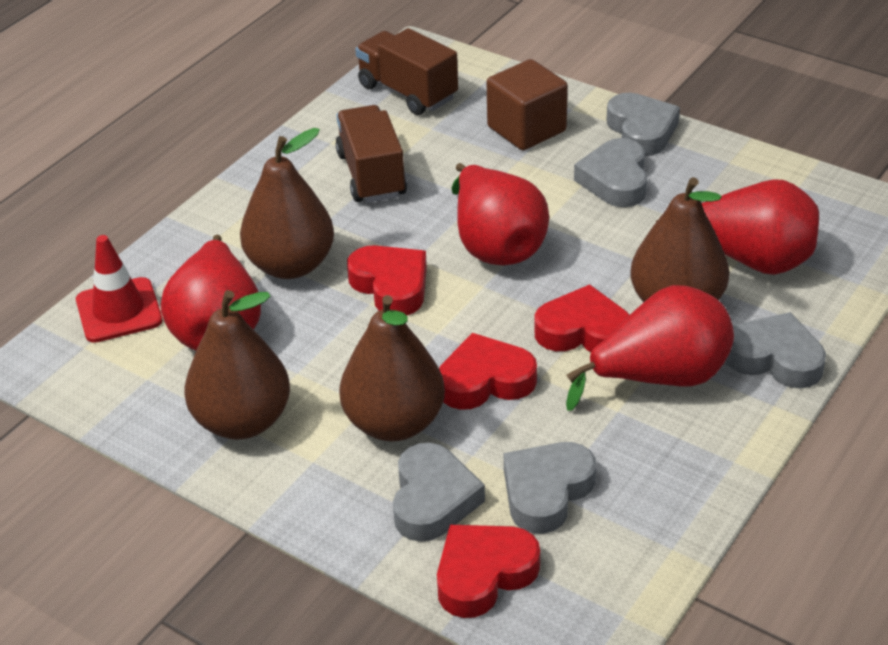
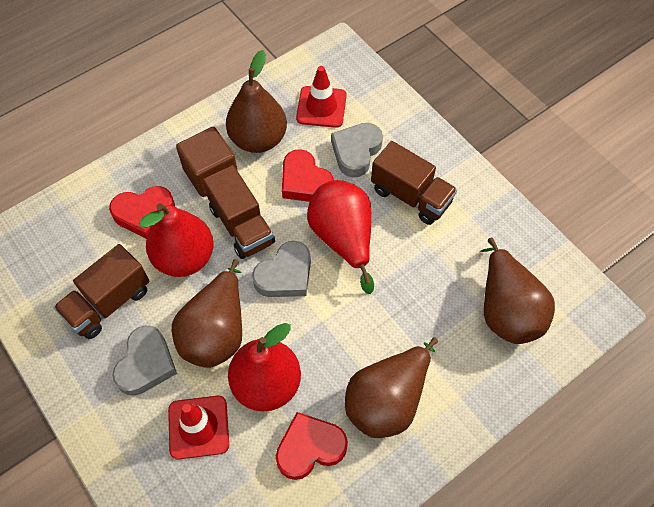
brown truck: 2 -> 3
grey heart: 5 -> 3
red heart: 4 -> 3
red pear: 4 -> 3
red traffic cone: 1 -> 2

